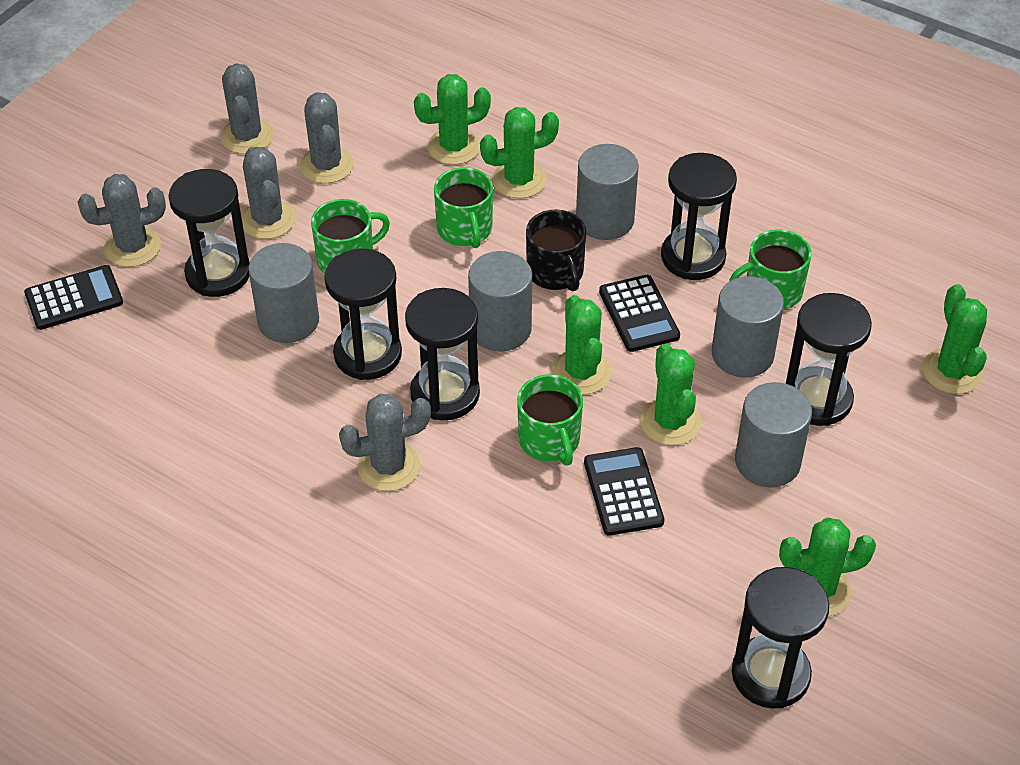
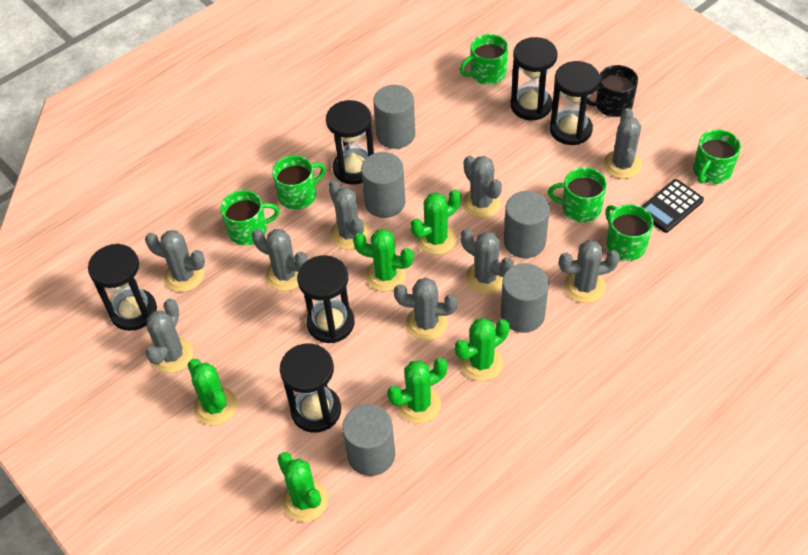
black calculator: 3 -> 1
green mug: 4 -> 6
grey cactus: 5 -> 9

